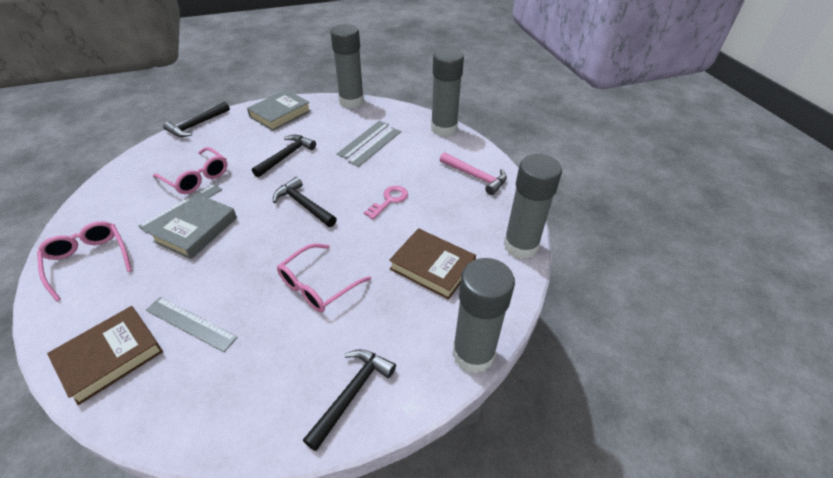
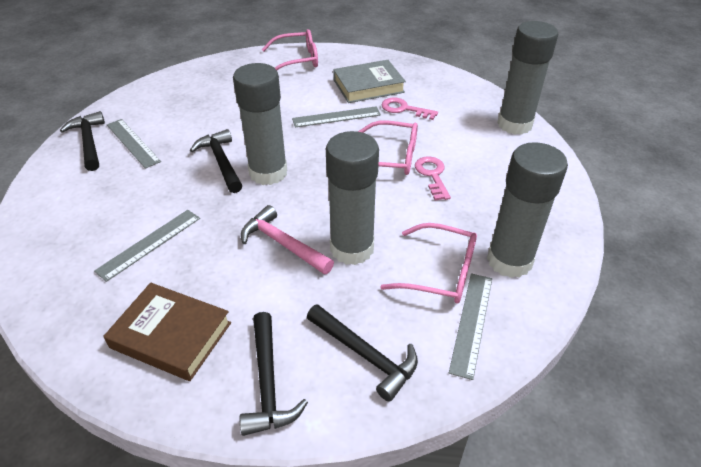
brown book: 2 -> 1
grey book: 2 -> 1
pink key: 1 -> 2

